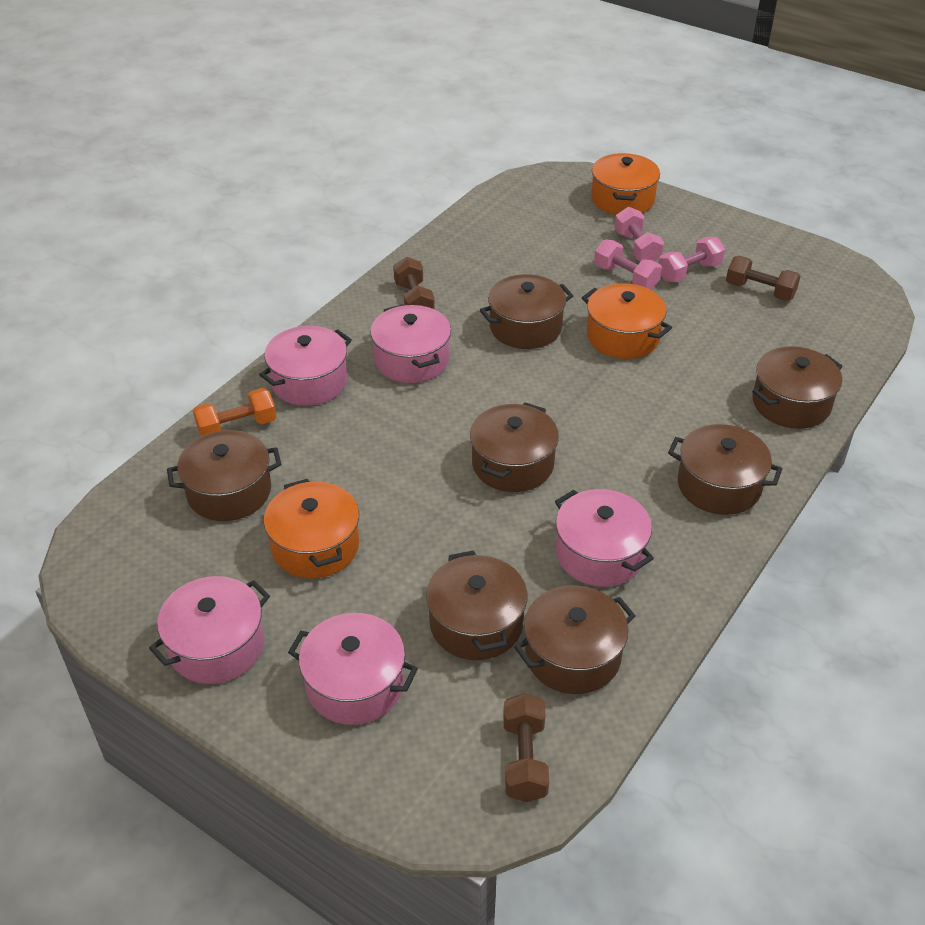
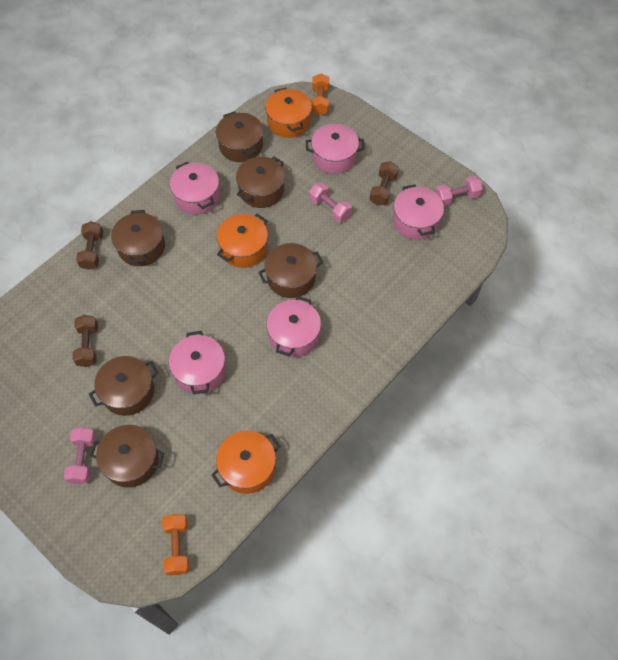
brown pot: 7 -> 6
orange dumbbell: 1 -> 2

